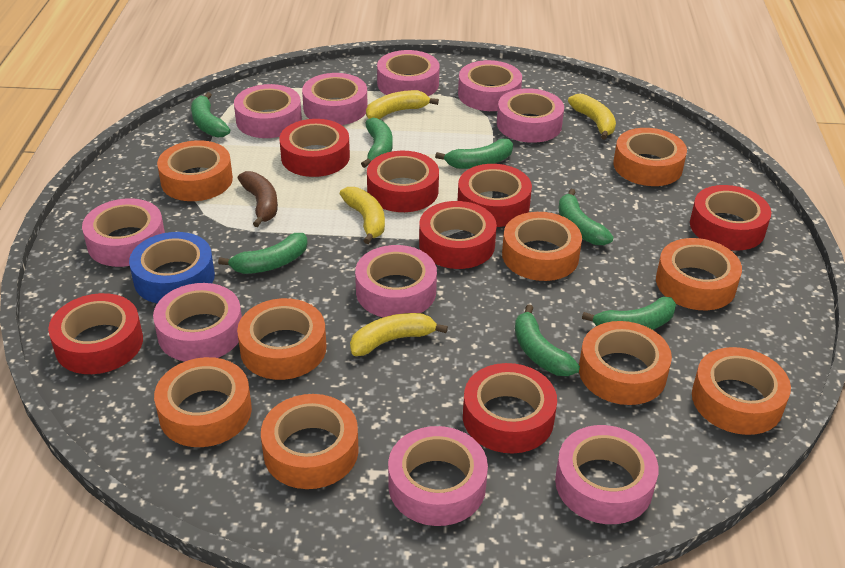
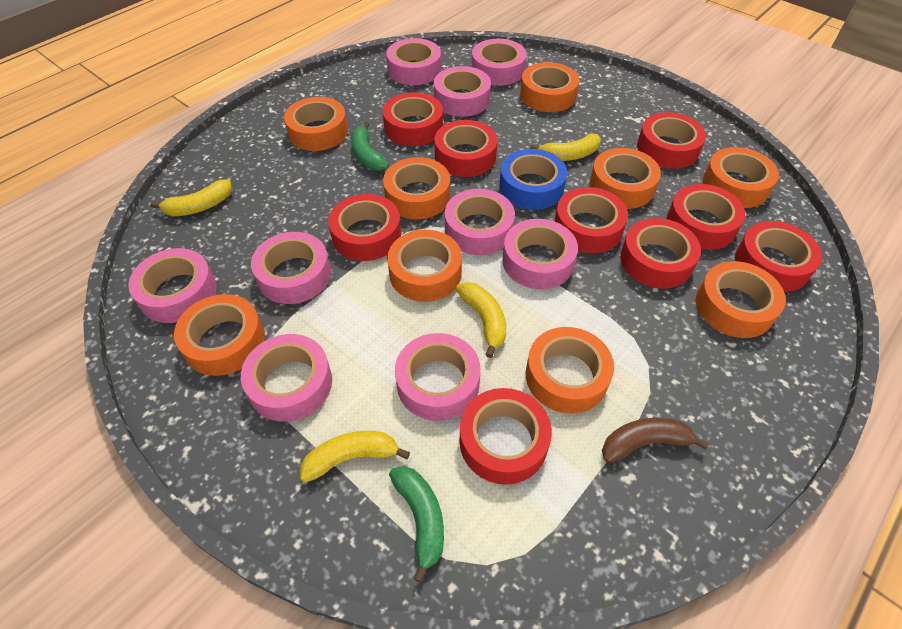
green banana: 7 -> 2
pink tape: 10 -> 9
red tape: 7 -> 9

